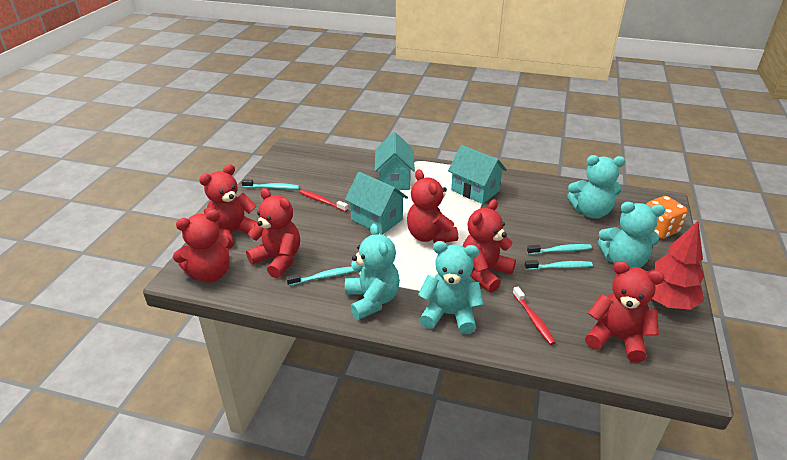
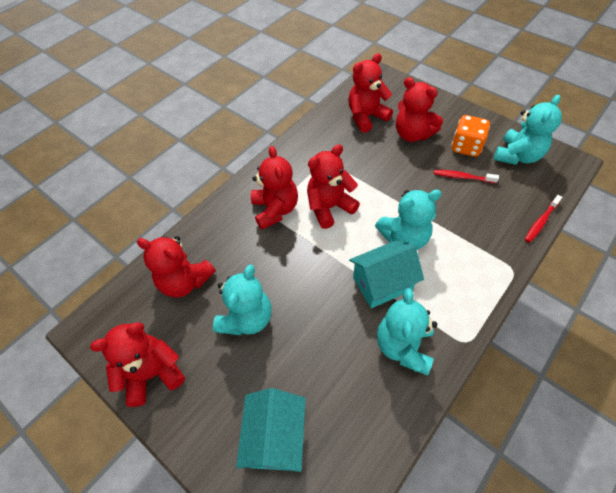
red tree: 1 -> 0
turquoise house: 3 -> 2
turquoise toothbrush: 4 -> 0

